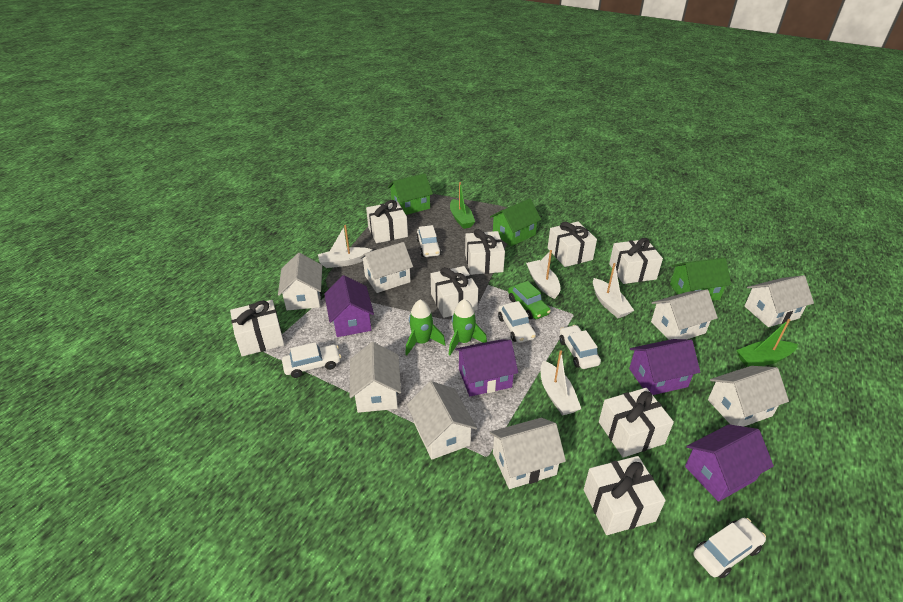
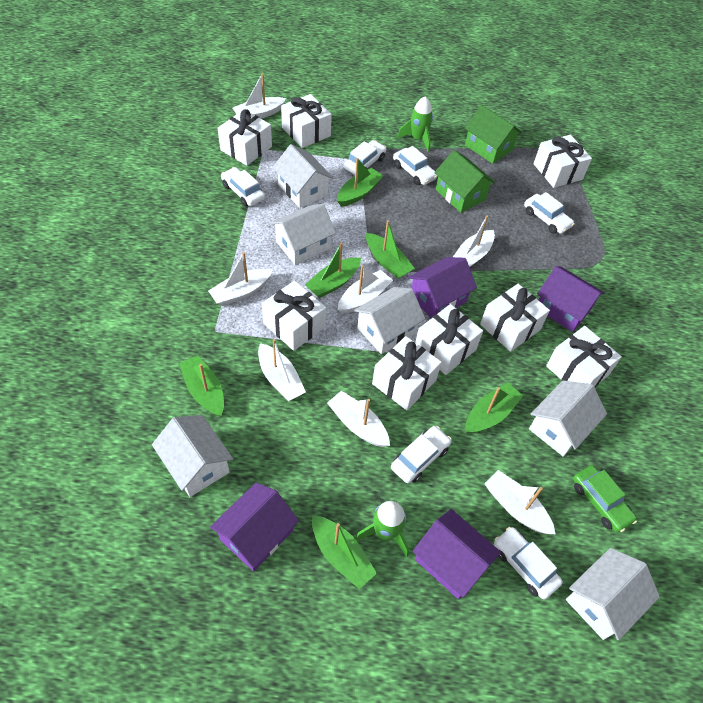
green boat: 2 -> 6
green house: 3 -> 2
white boat: 4 -> 7
white car: 5 -> 6
white house: 8 -> 6

